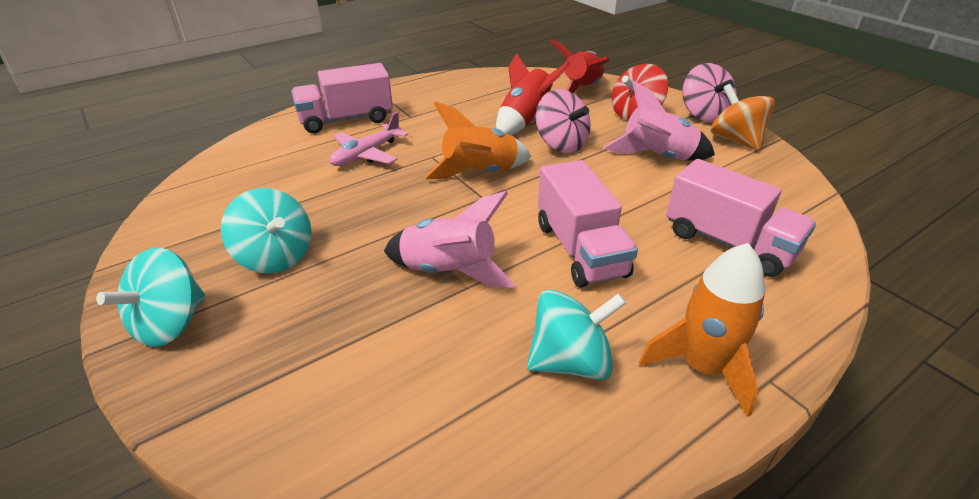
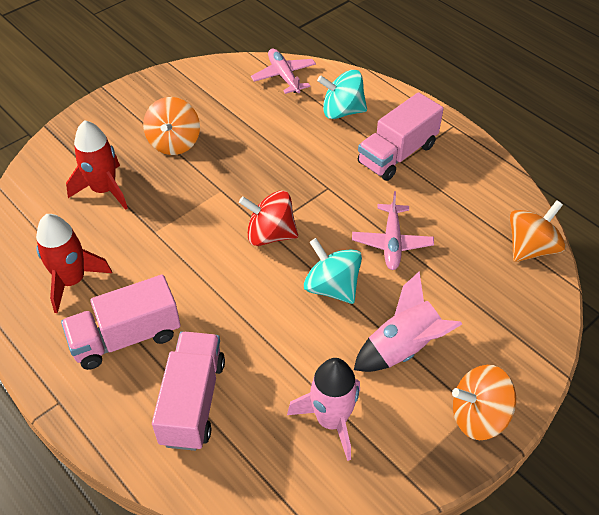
orange rocket: 2 -> 0
orange spinning top: 1 -> 3
pink plane: 1 -> 2
pink spinning top: 2 -> 0
turquoise spinning top: 3 -> 2

